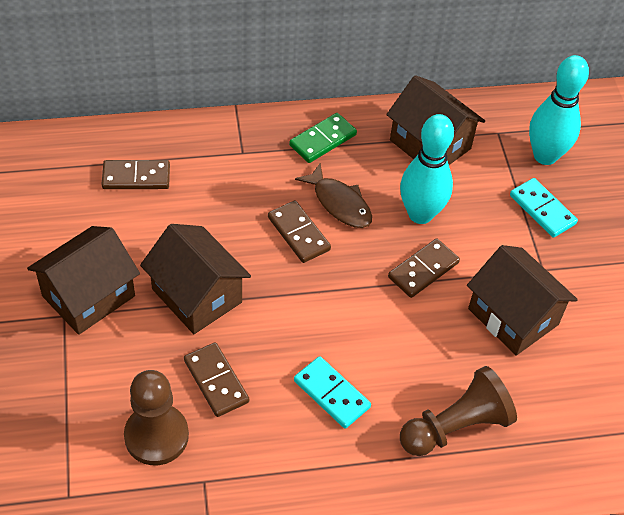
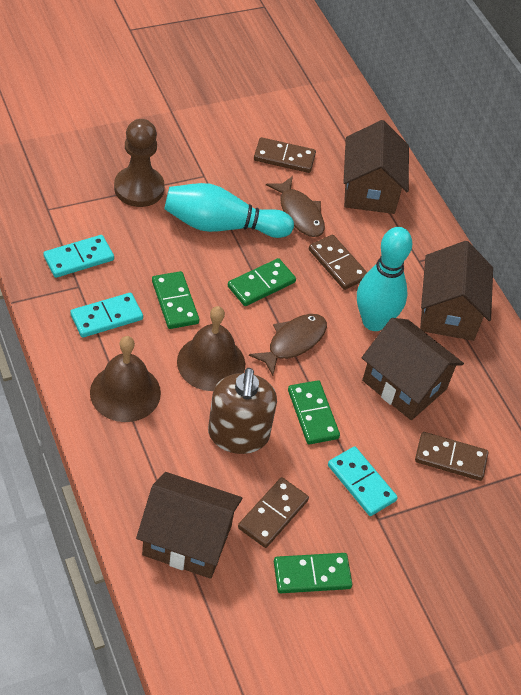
brown bell: 0 -> 2
brown fish: 1 -> 2
brown pawn: 2 -> 1
brown soap dispenser: 0 -> 1
green domino: 1 -> 4
turquoise domino: 2 -> 3

